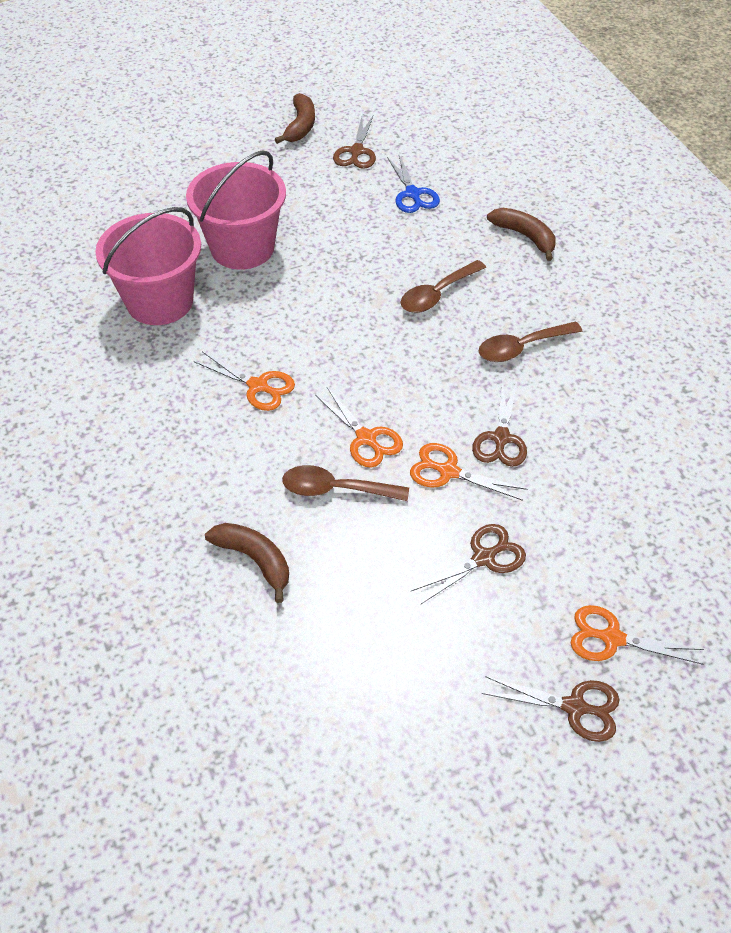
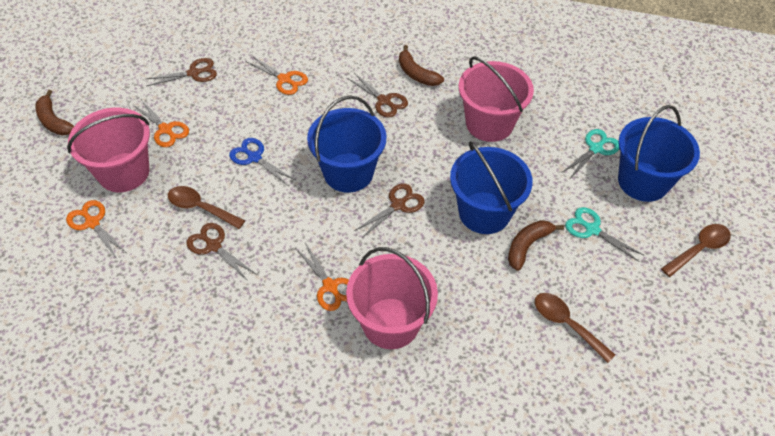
blue bucket: 0 -> 3
pink bucket: 2 -> 3
turquoise scissors: 0 -> 2

